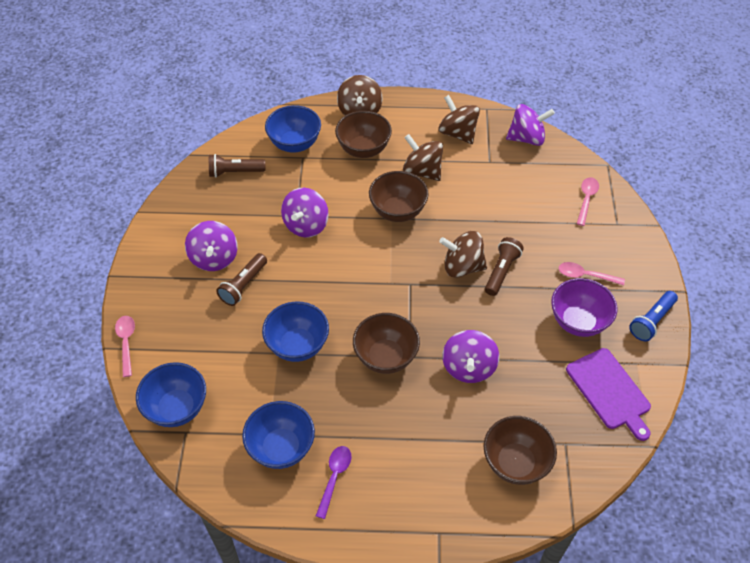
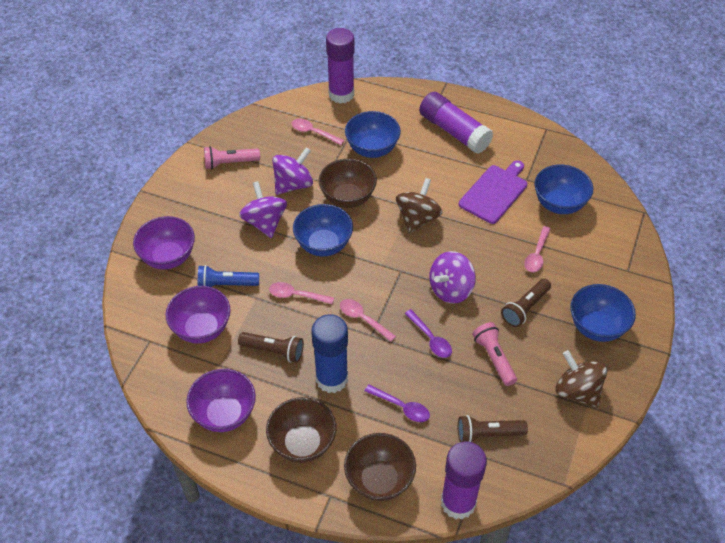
blue glue stick: 0 -> 1
brown bowl: 4 -> 3
brown spinning top: 4 -> 2
pink flashlight: 0 -> 2
pink spoon: 3 -> 4
purple bowl: 1 -> 3
purple glue stick: 0 -> 3
purple spinning top: 4 -> 3
purple spoon: 1 -> 2

